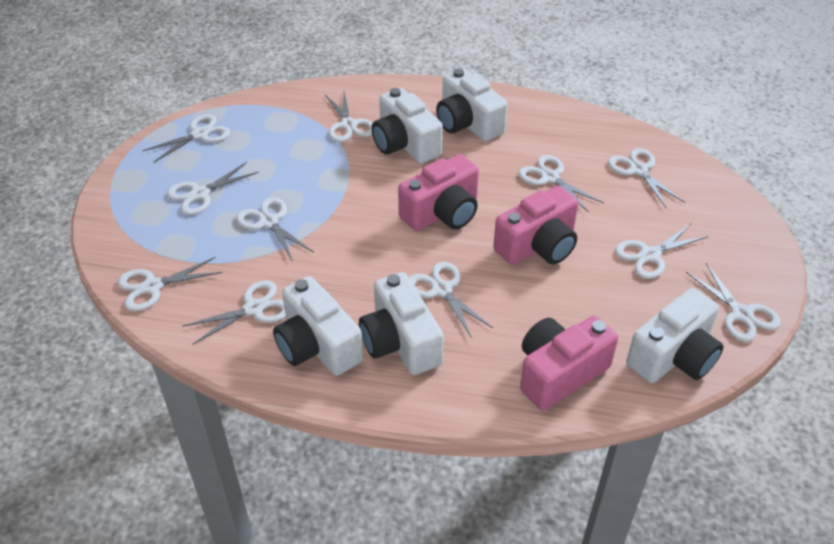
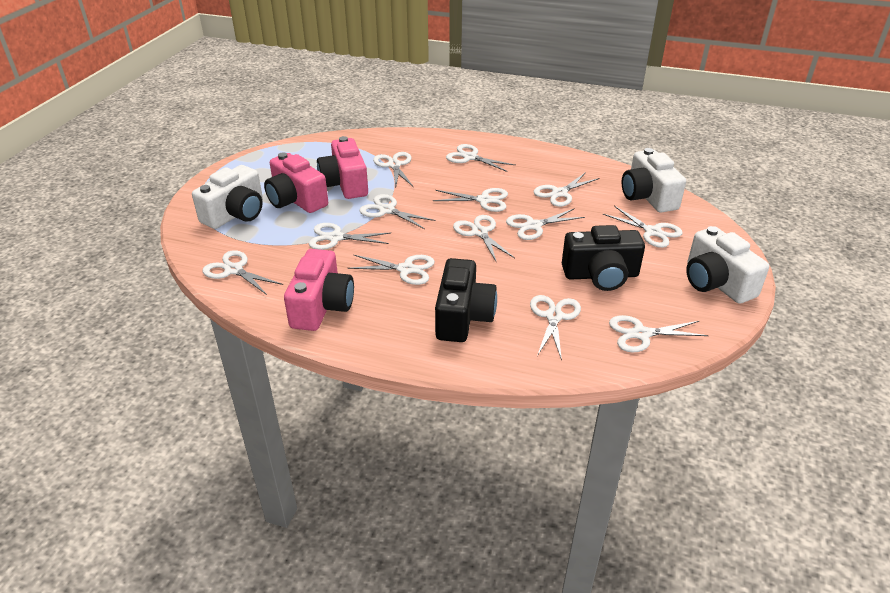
black camera: 0 -> 2
white camera: 5 -> 3
white scissors: 11 -> 13

